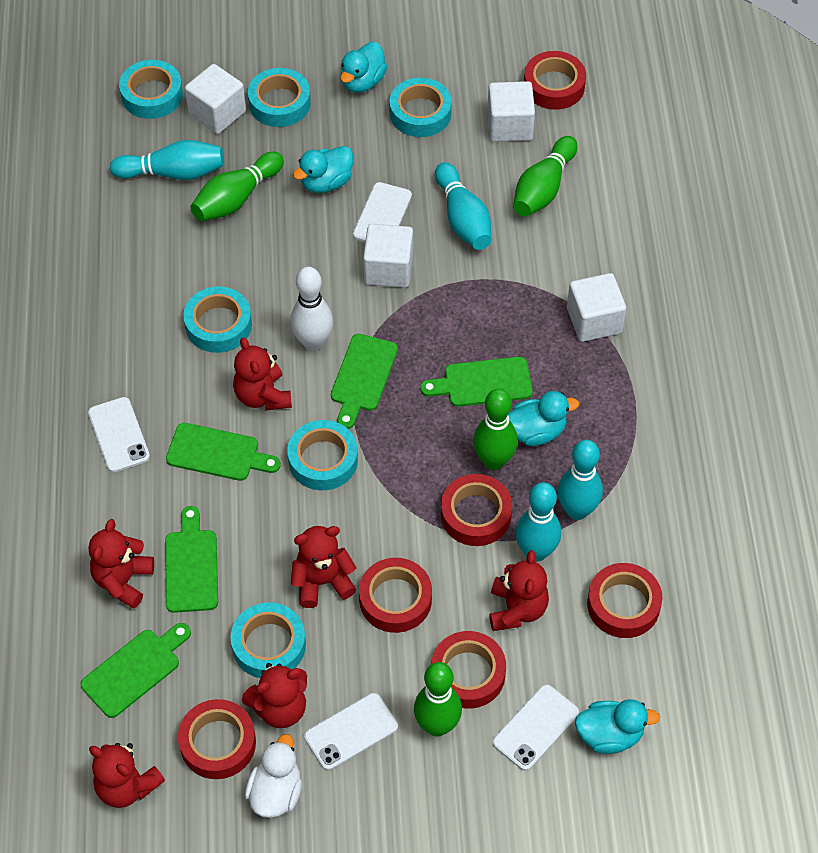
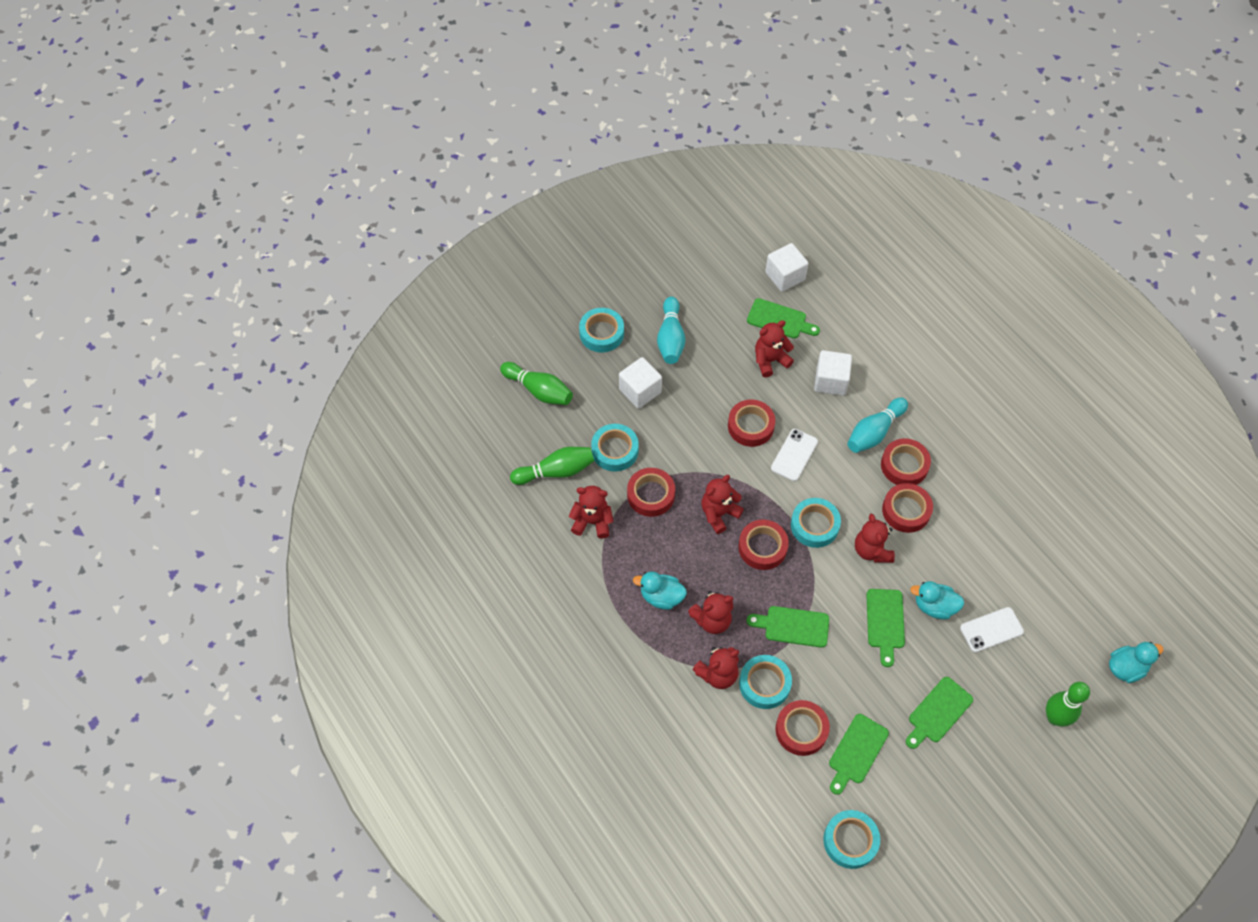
green bowling pin: 4 -> 3
turquoise bowling pin: 4 -> 2
turquoise duck: 4 -> 3
turquoise tape: 6 -> 5
white bowling pin: 1 -> 0
white cube: 4 -> 3
white duck: 1 -> 0
white phone: 4 -> 2

